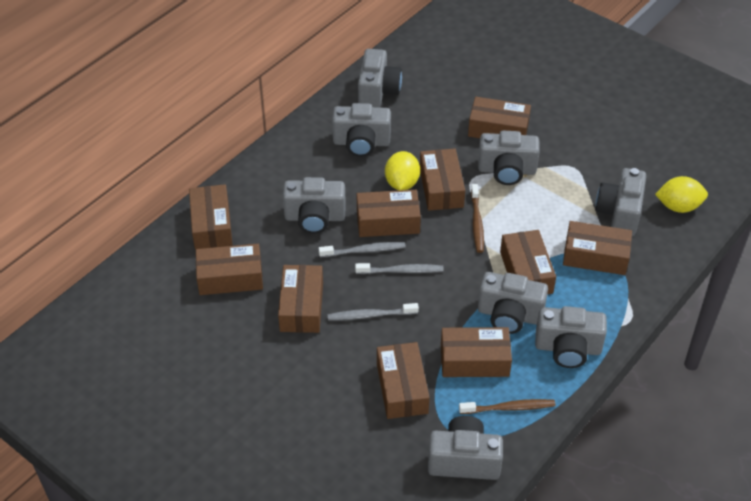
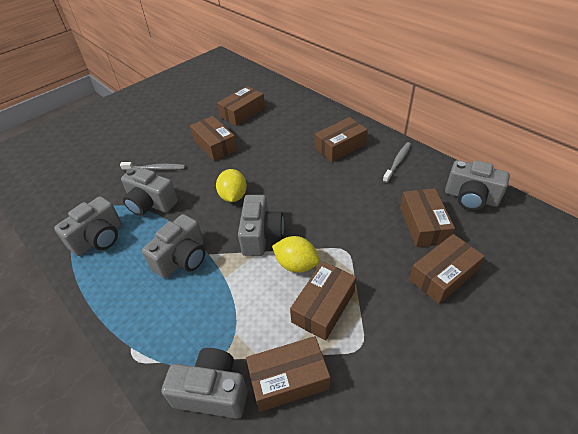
brown box: 10 -> 7
brown toothbrush: 2 -> 0
grey camera: 8 -> 6
grey toothbrush: 3 -> 2

